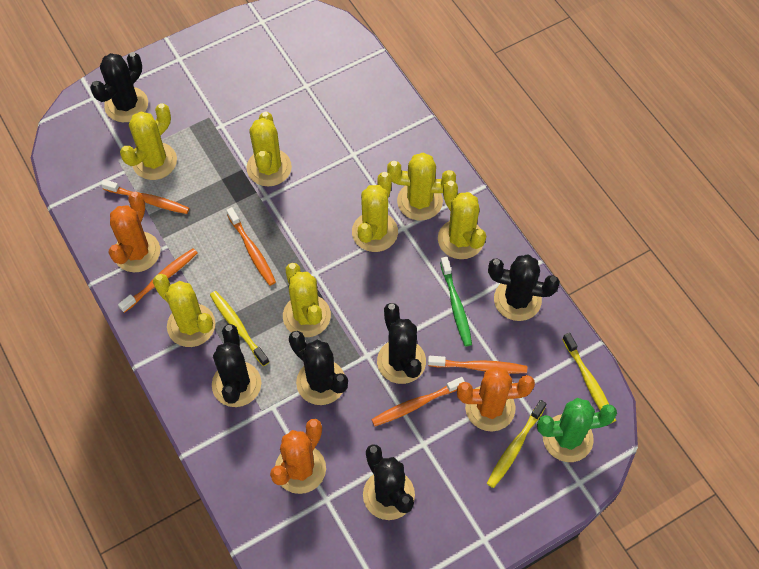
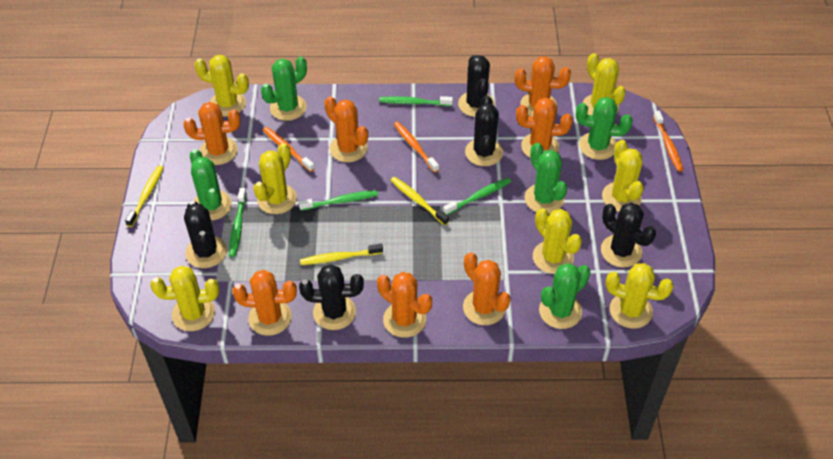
black cactus: 6 -> 5
green cactus: 1 -> 5
green toothbrush: 1 -> 4
orange cactus: 3 -> 7
orange toothbrush: 5 -> 3

